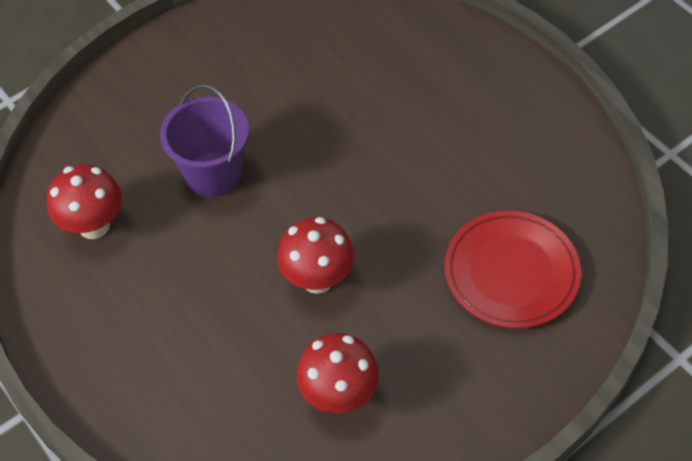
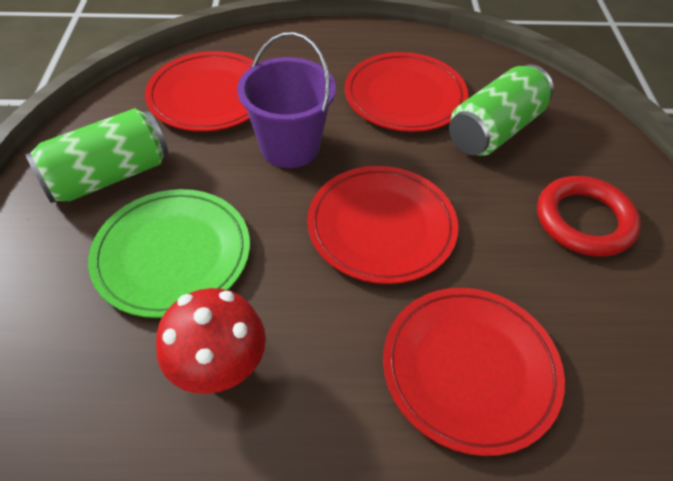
green can: 0 -> 2
green plate: 0 -> 1
red mushroom: 3 -> 1
red plate: 1 -> 4
red ring: 0 -> 1

